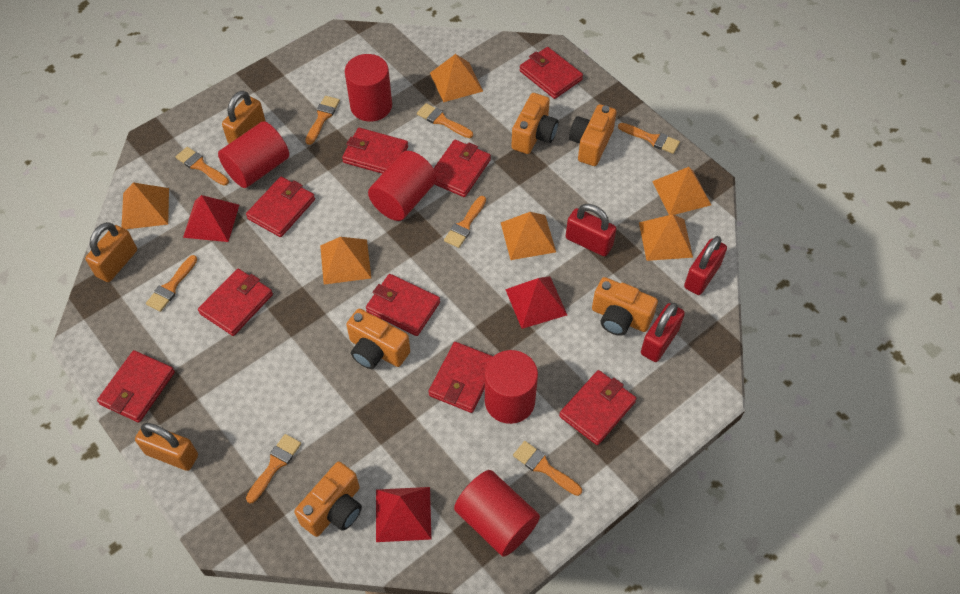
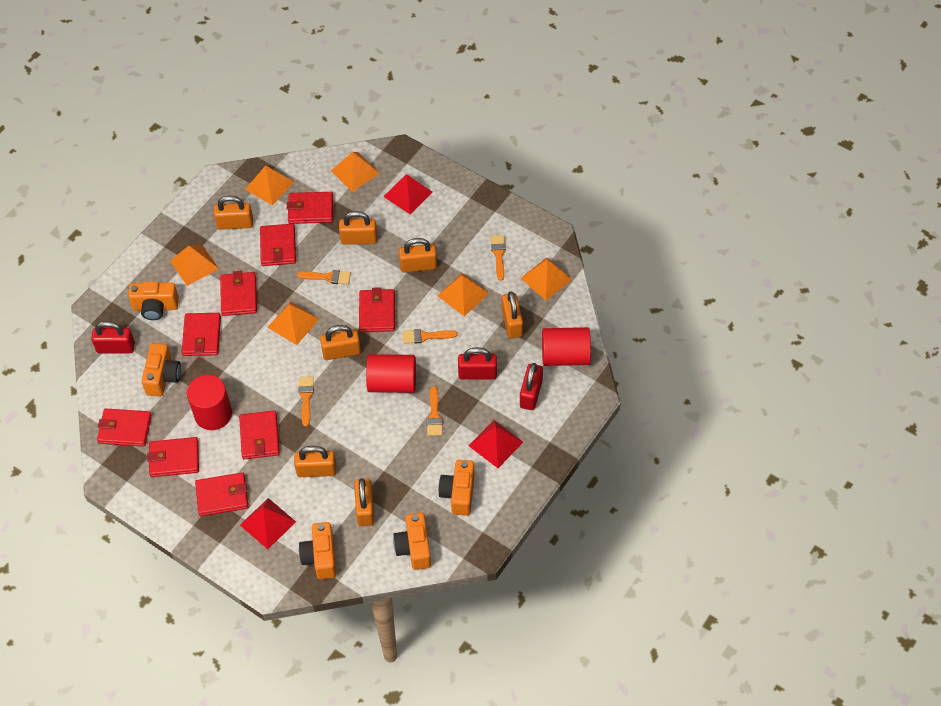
orange brush: 8 -> 5
orange padlock: 3 -> 7
red cylinder: 5 -> 3

